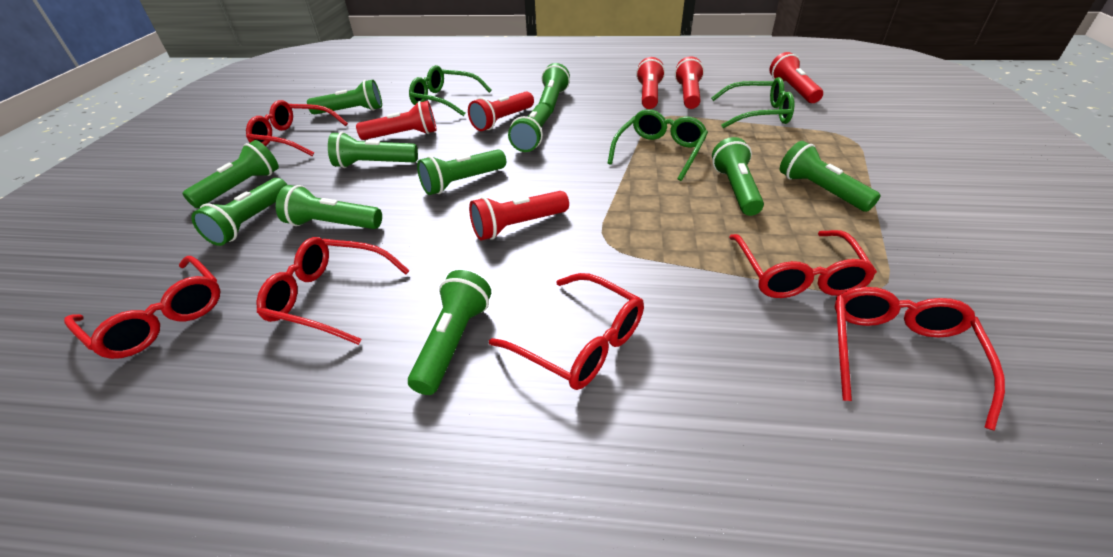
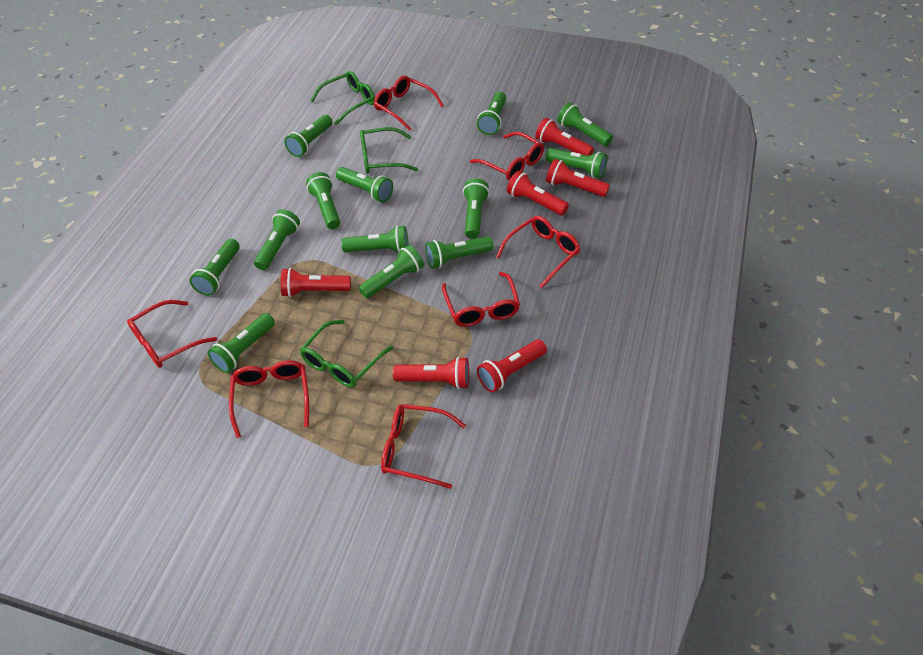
green flashlight: 11 -> 13
red glasses: 6 -> 7

